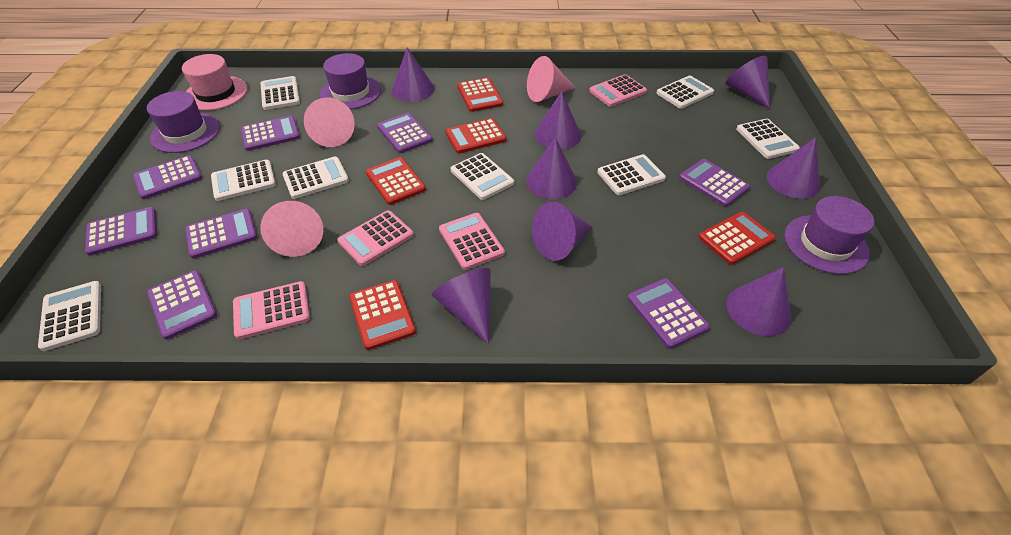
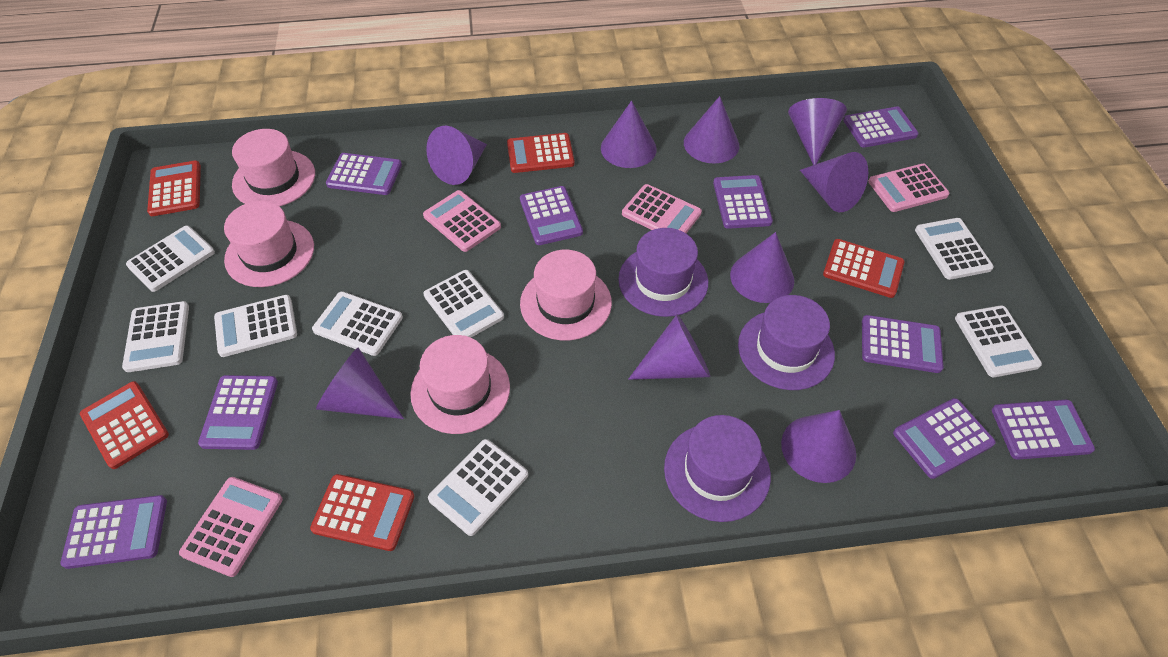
pink cone: 3 -> 0
pink hat: 1 -> 4
purple calculator: 8 -> 9
purple cone: 8 -> 9

